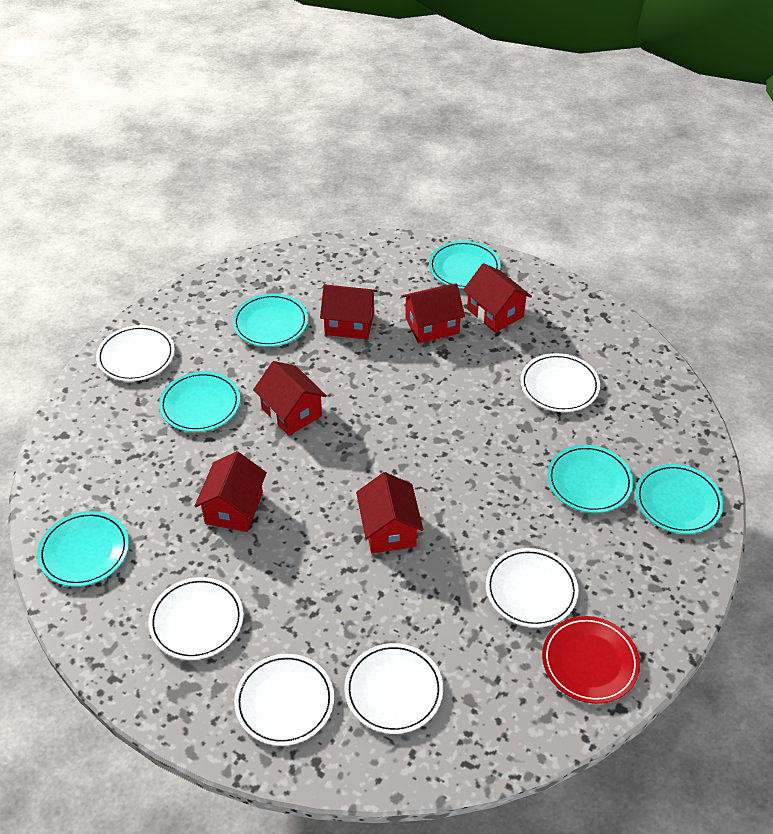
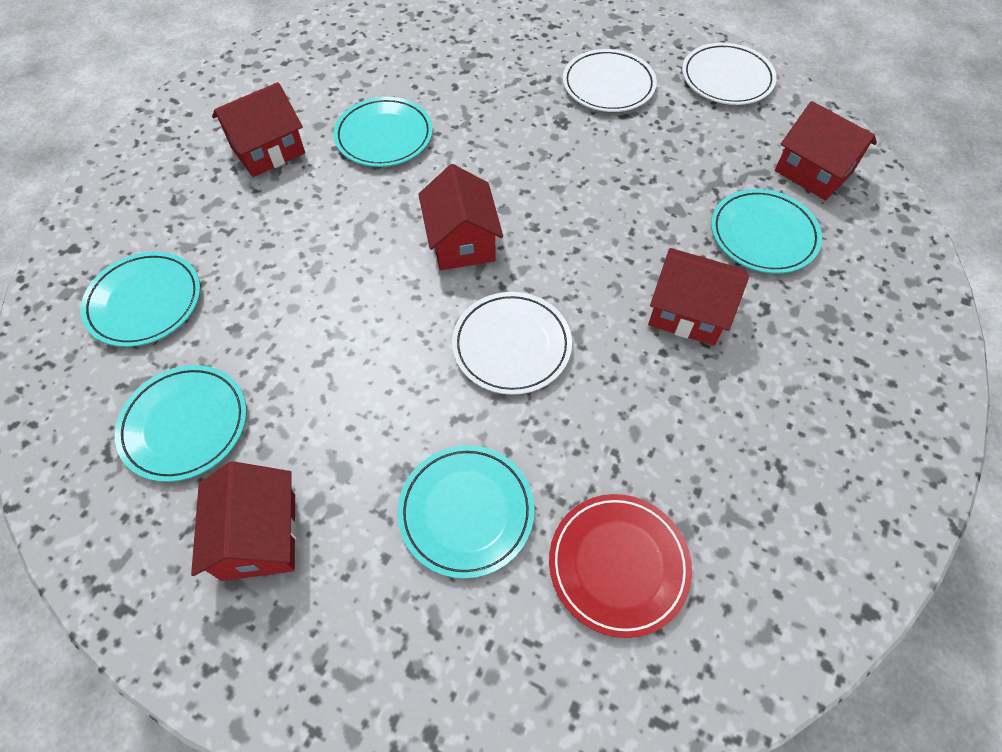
red house: 6 -> 5
turquoise plate: 6 -> 5
white plate: 6 -> 3

